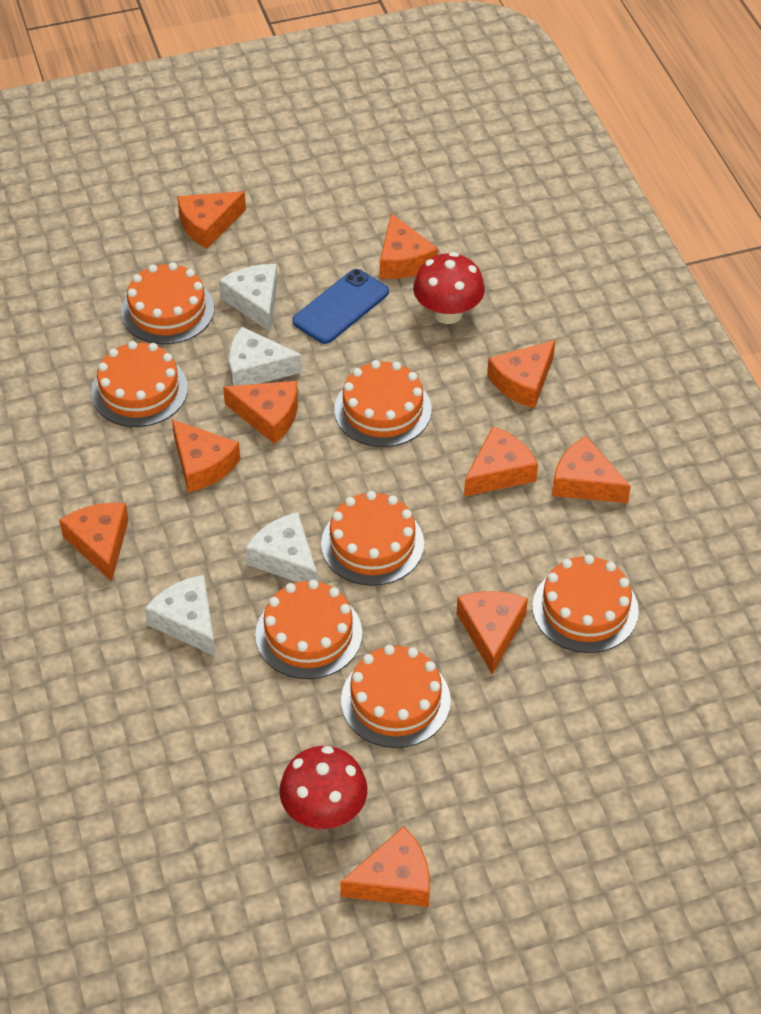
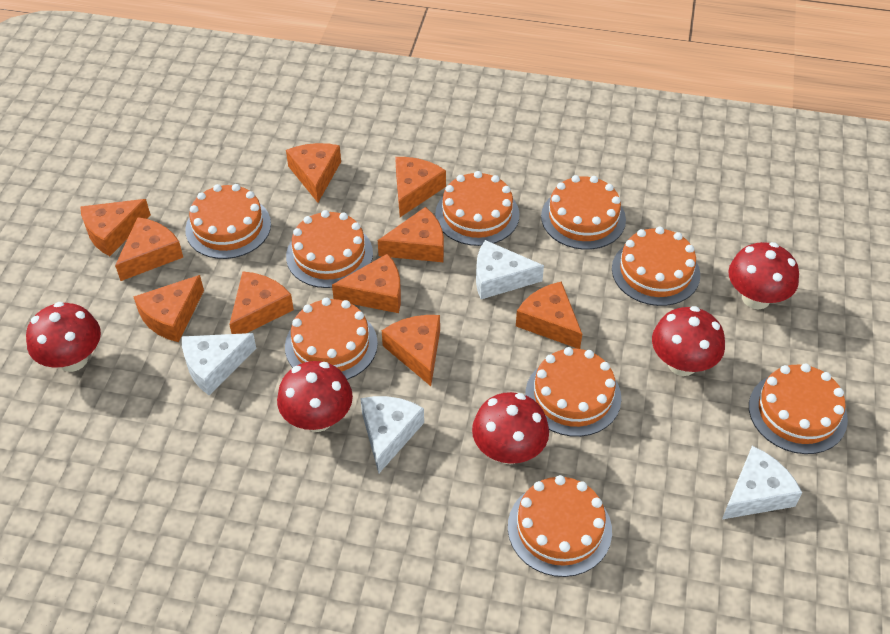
blue phone: 1 -> 0
orange cake: 7 -> 9
red mushroom: 2 -> 5

